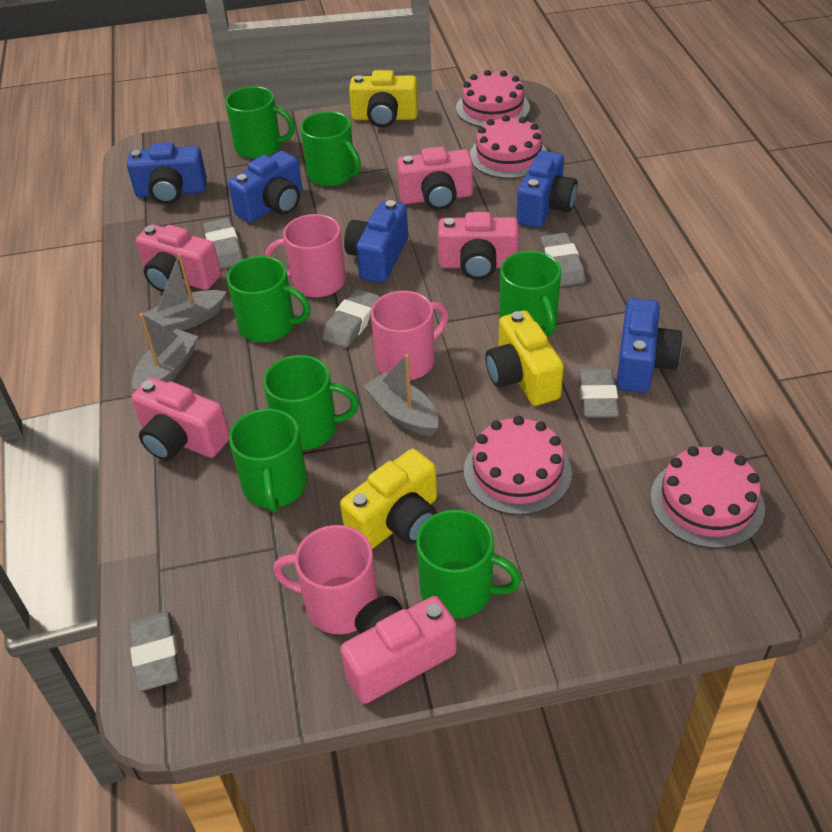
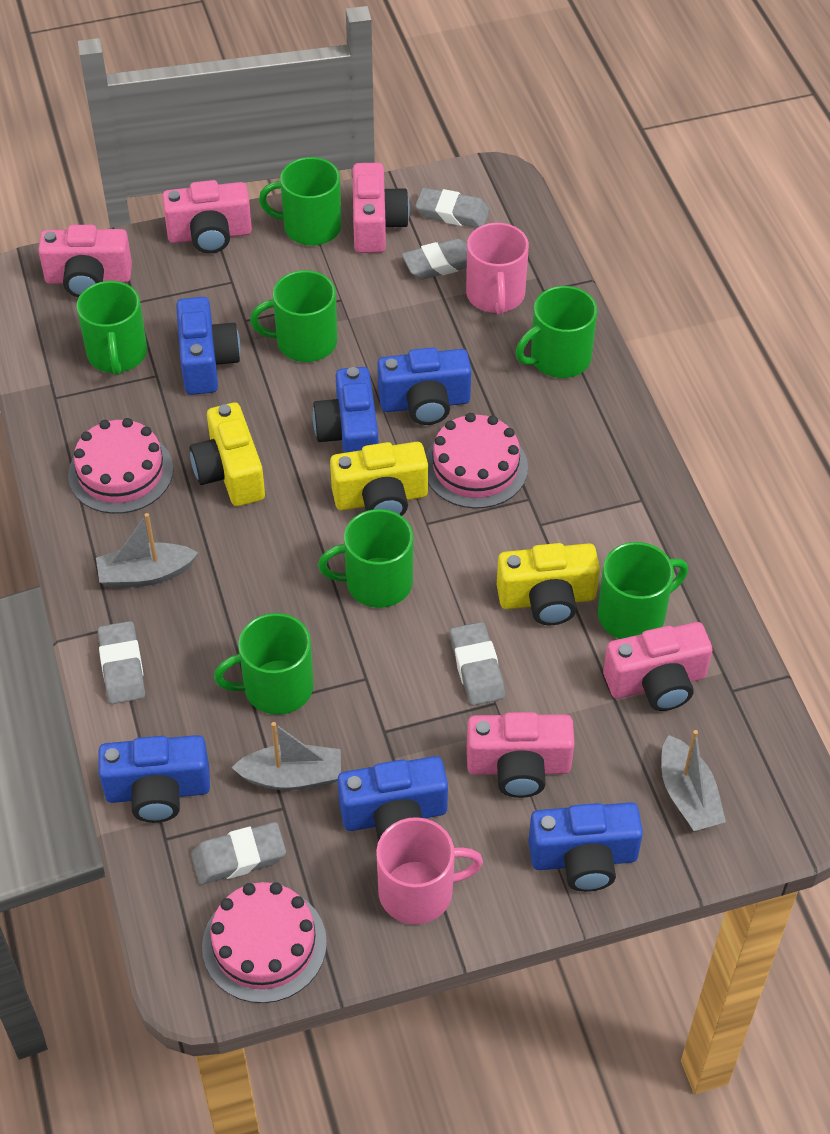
blue camera: 5 -> 6
pink cake: 4 -> 3
pink mug: 3 -> 2

